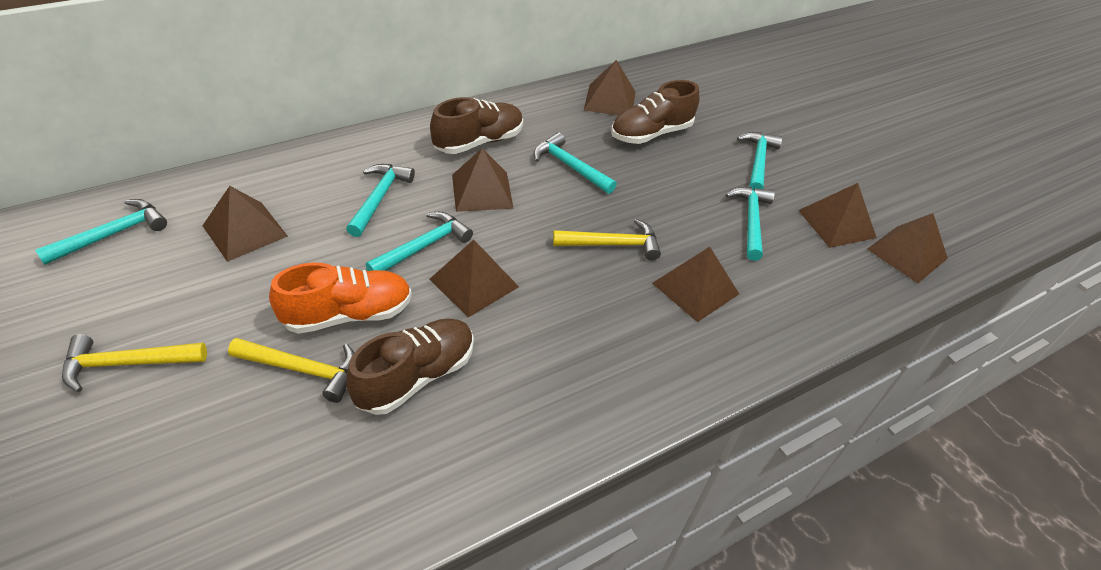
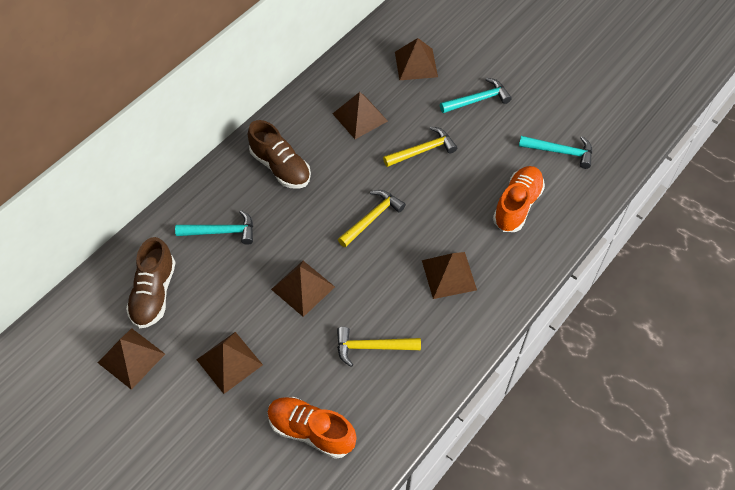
brown pyramid: 7 -> 6
brown shoe: 3 -> 2
orange shoe: 1 -> 2
turquoise hammer: 6 -> 3

